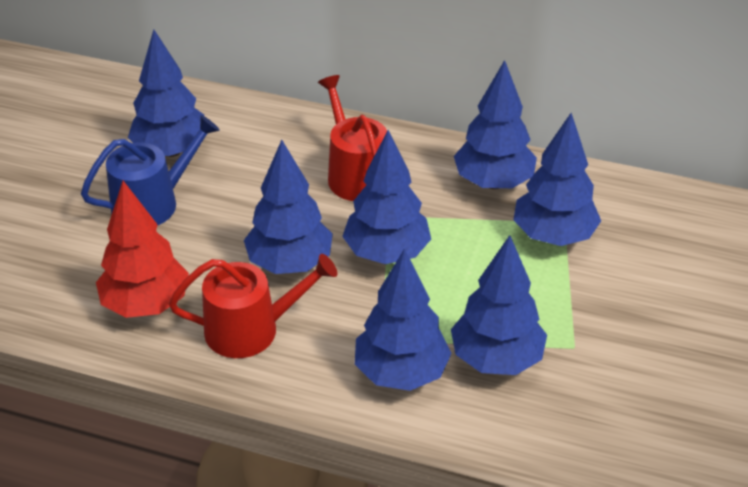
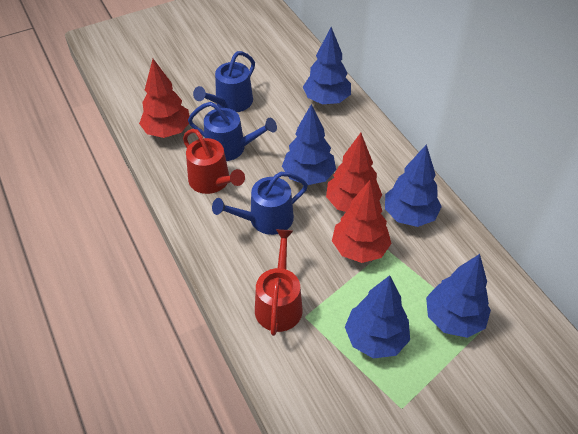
blue tree: 7 -> 5
blue watering can: 1 -> 3
red tree: 1 -> 3

